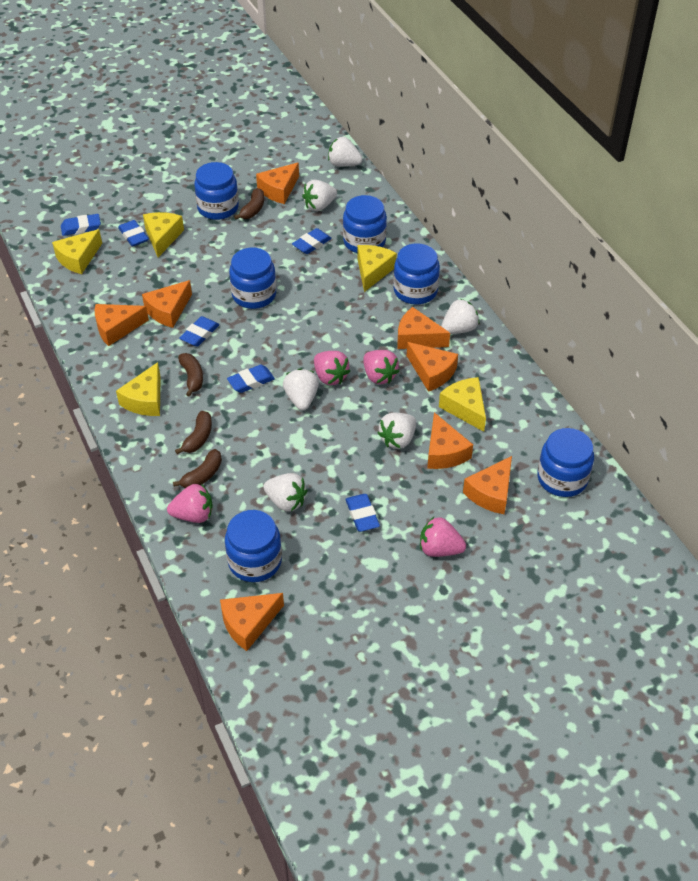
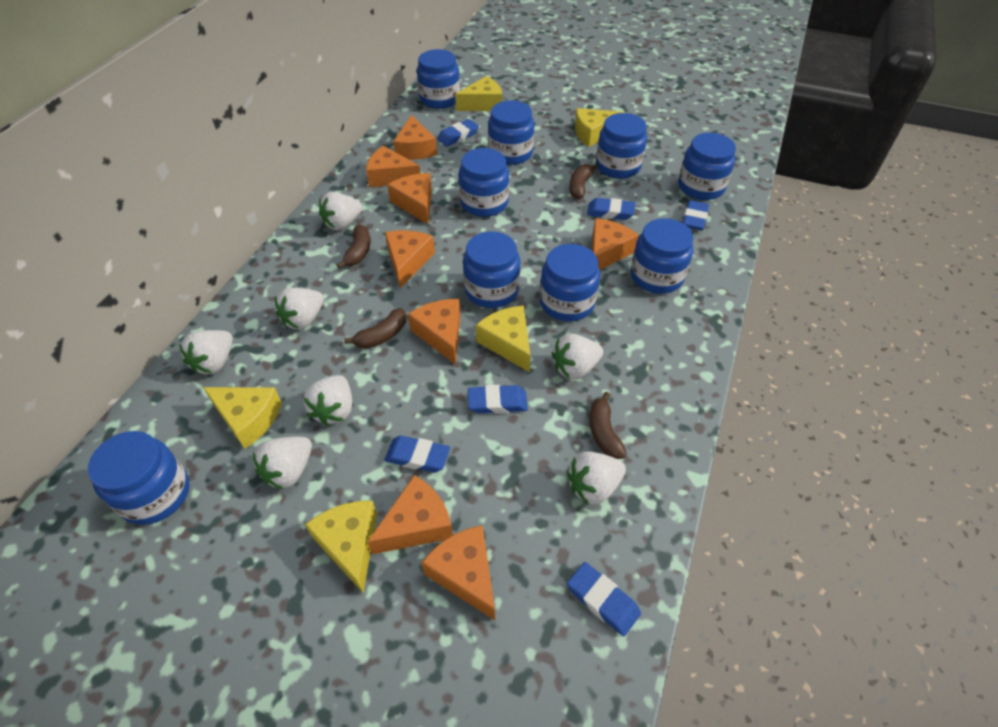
blue jar: 6 -> 9
pink strawberry: 4 -> 0
white strawberry: 6 -> 7

